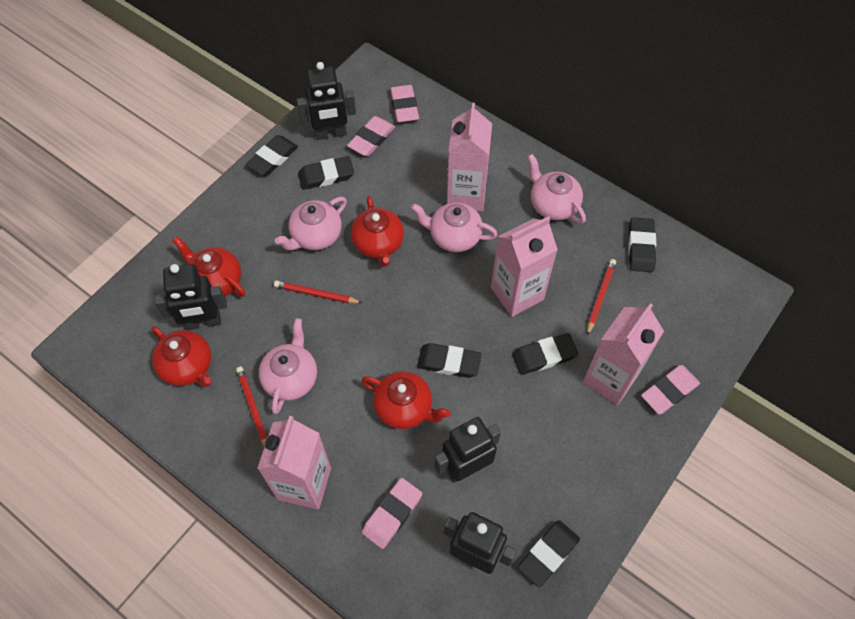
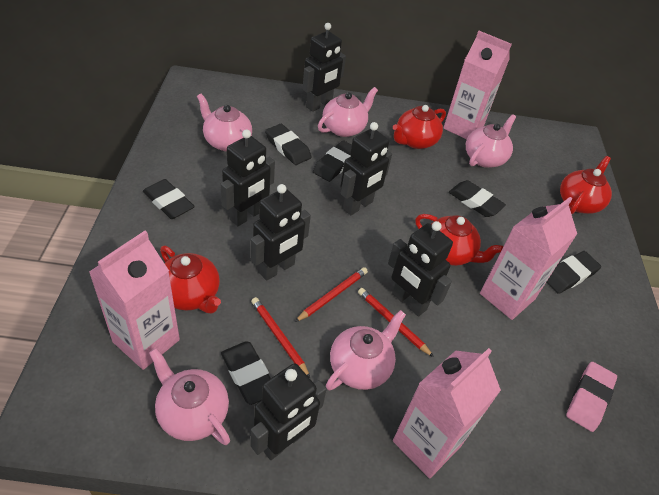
black robot: 4 -> 6
pink eraser: 4 -> 1
pink teapot: 4 -> 5

